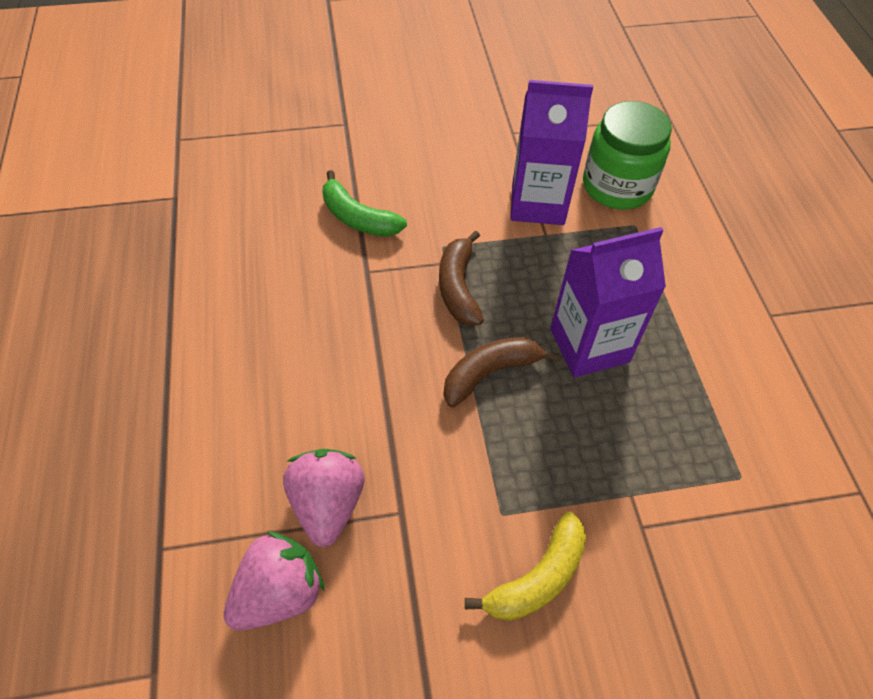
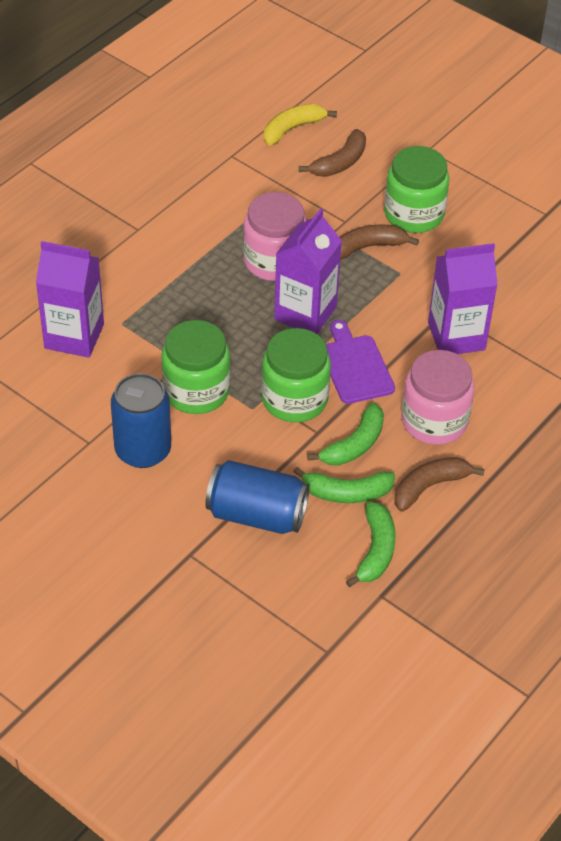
blue can: 0 -> 2
brown banana: 2 -> 3
green banana: 1 -> 3
green jar: 1 -> 3
pink jar: 0 -> 2
pink strawberry: 2 -> 0
purple carton: 2 -> 3
purple cutting board: 0 -> 1

